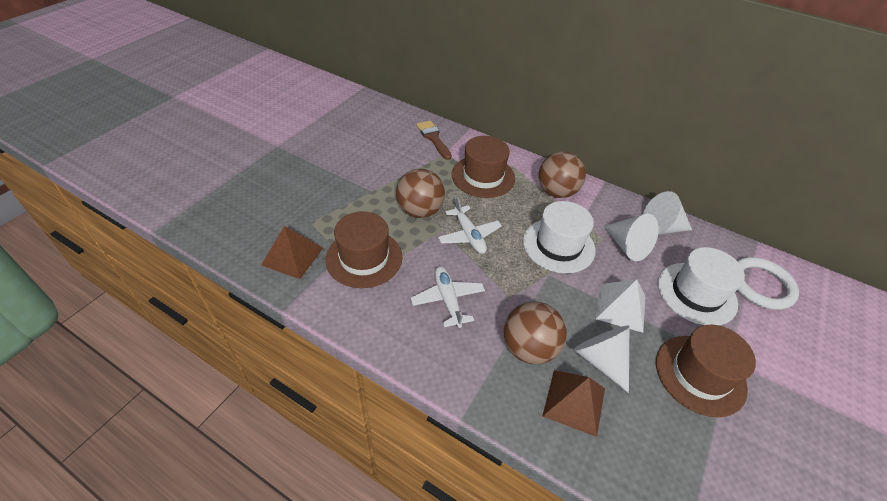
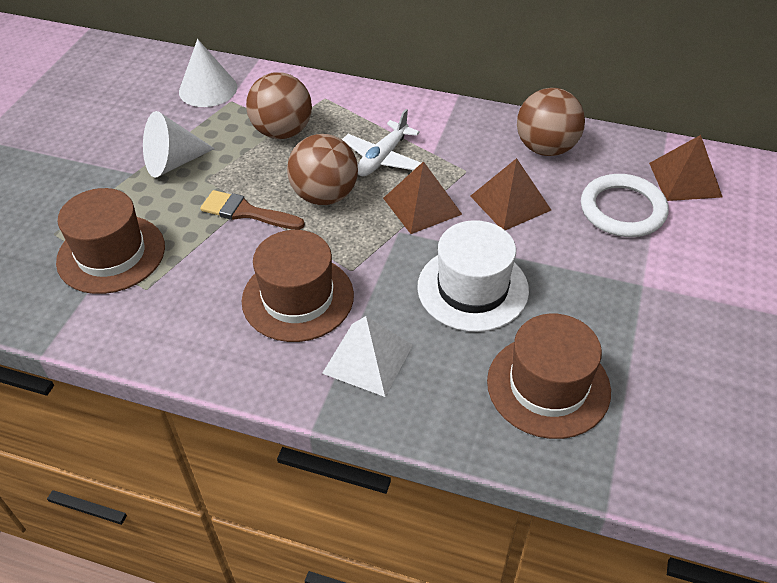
brown pyramid: 2 -> 3
white cone: 3 -> 2
white hat: 2 -> 1
white plane: 2 -> 1

